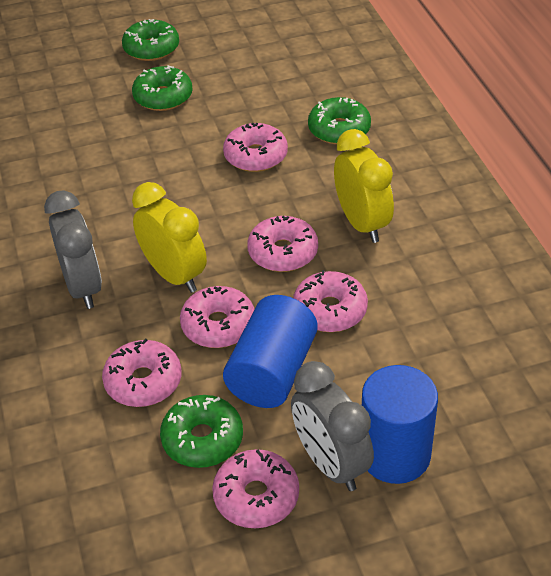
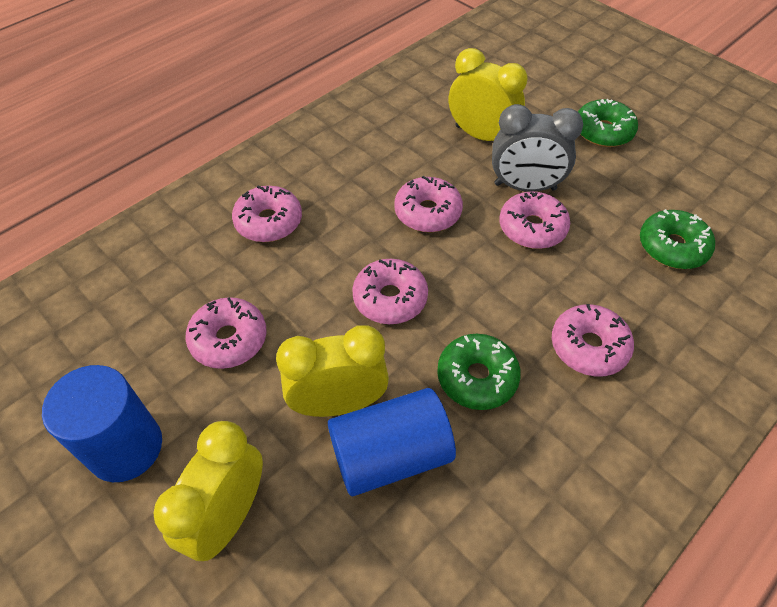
green donut: 4 -> 3
grey clock: 2 -> 1
yellow clock: 2 -> 3

